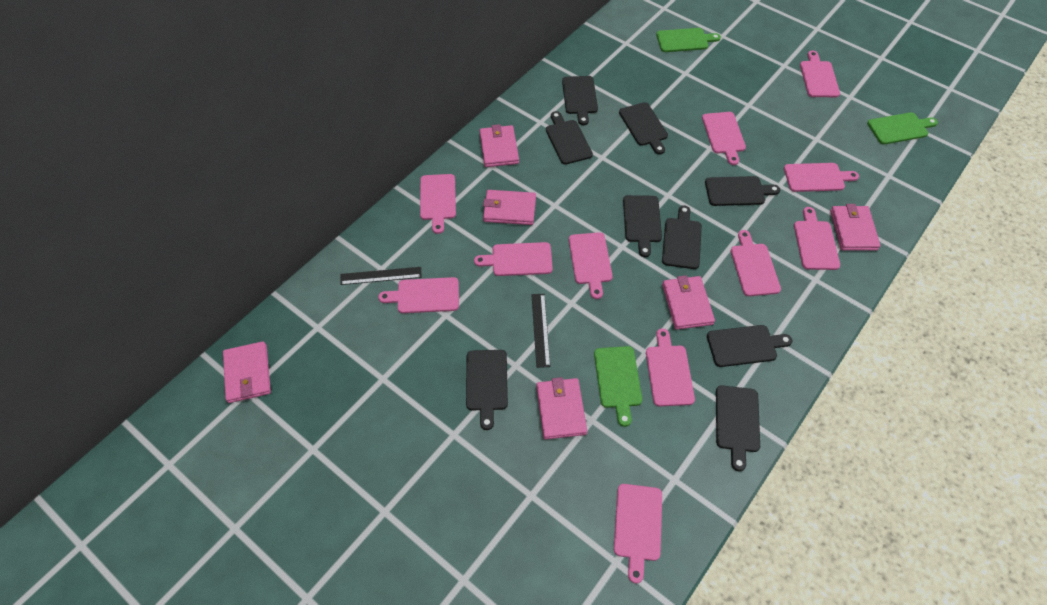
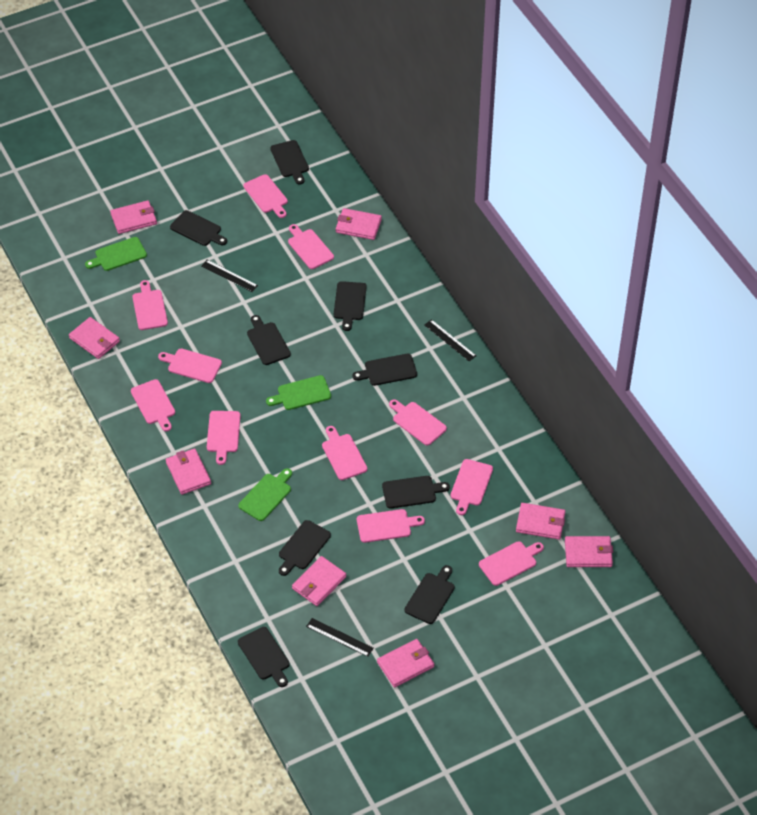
black ruler: 2 -> 3
pink wallet: 6 -> 8

